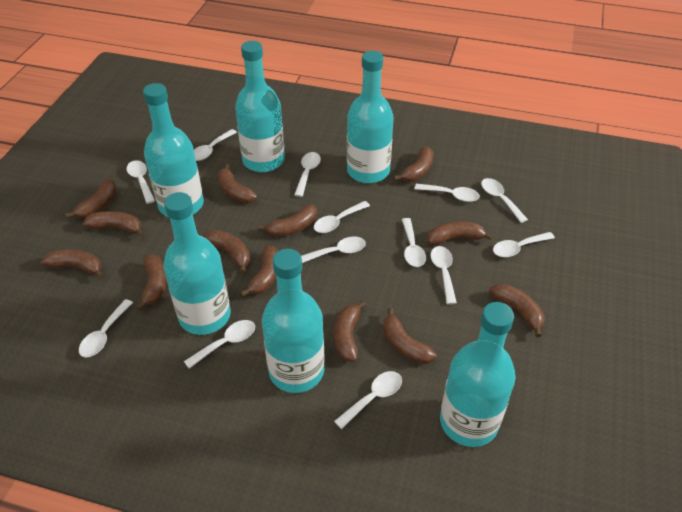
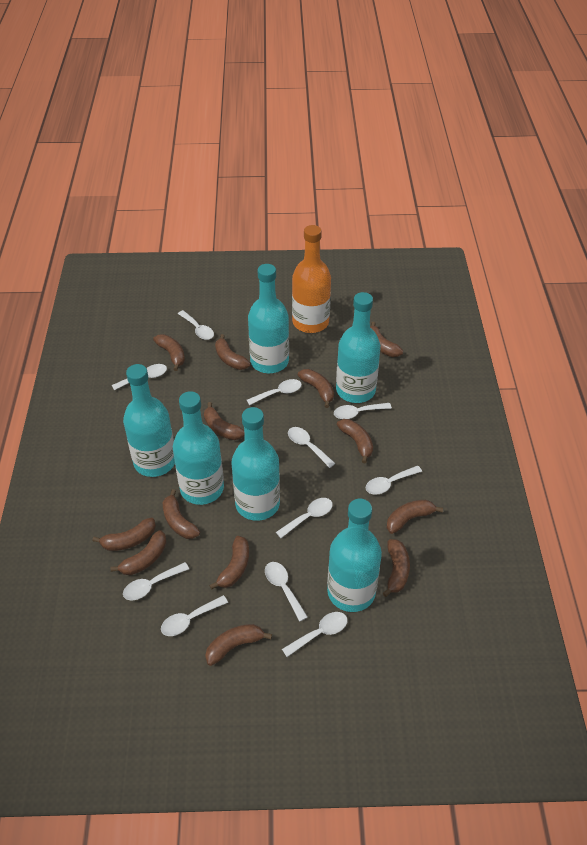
orange bottle: 0 -> 1
white spoon: 13 -> 11

